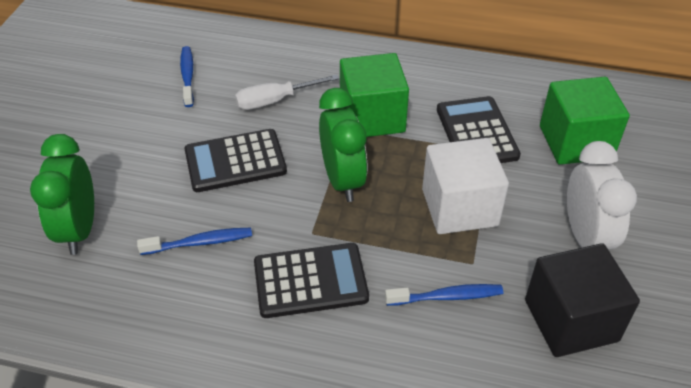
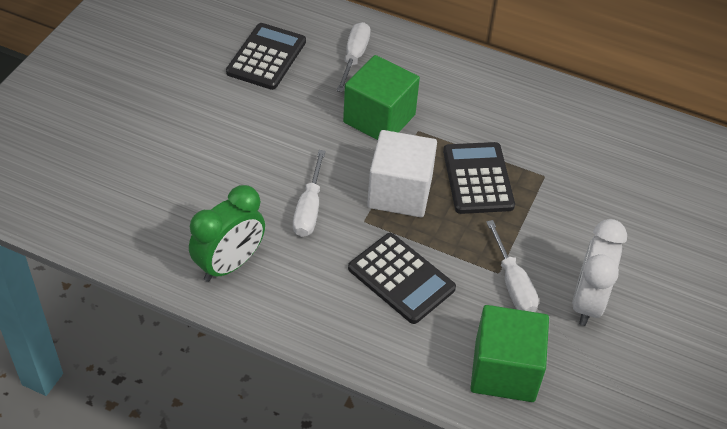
black cube: 1 -> 0
blue toothbrush: 3 -> 0
green clock: 2 -> 1
white screwdriver: 1 -> 3

